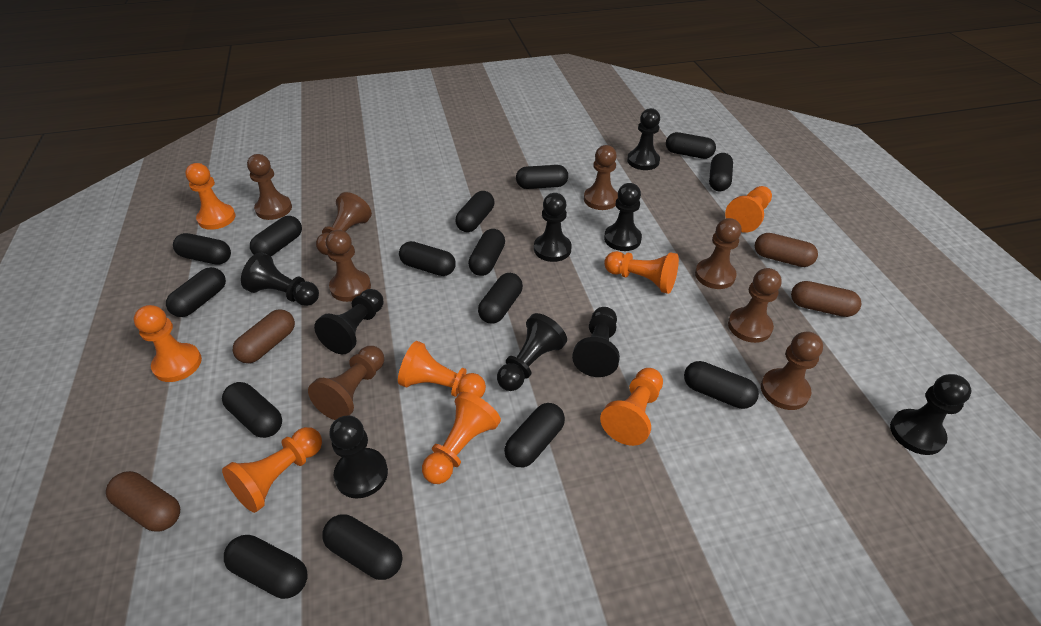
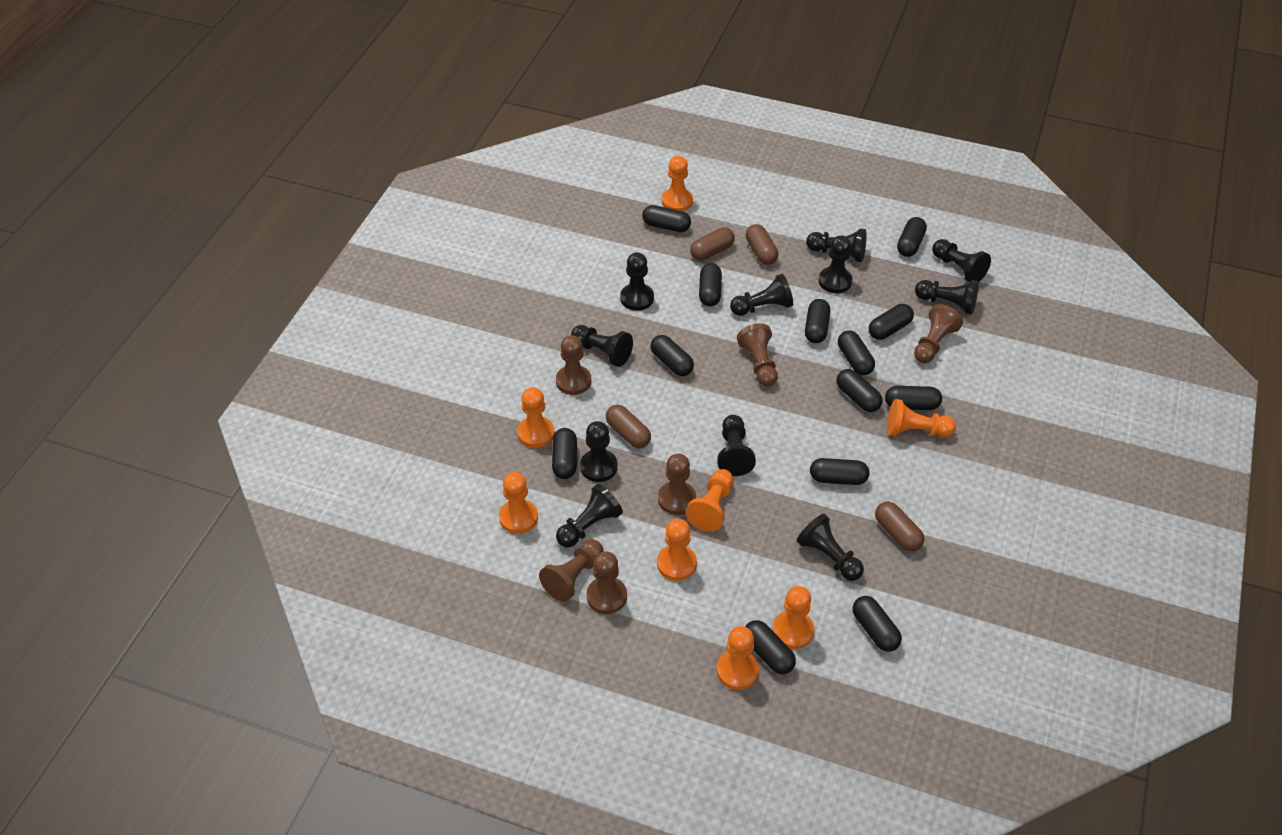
black capsule: 15 -> 13
black pawn: 9 -> 11
brown pawn: 8 -> 6

